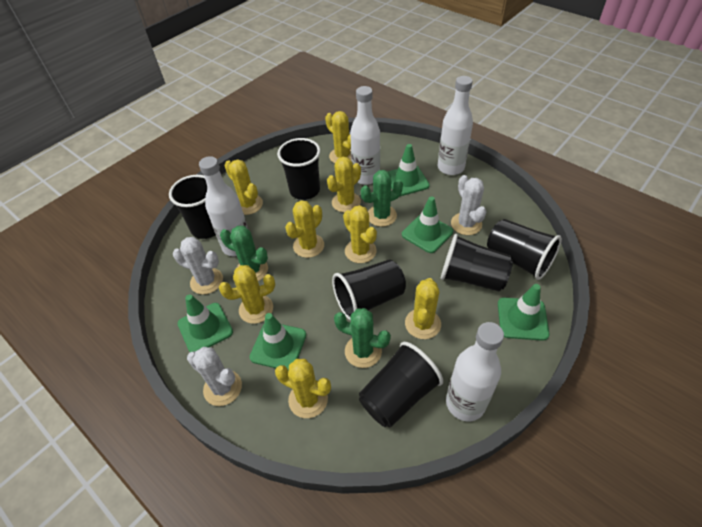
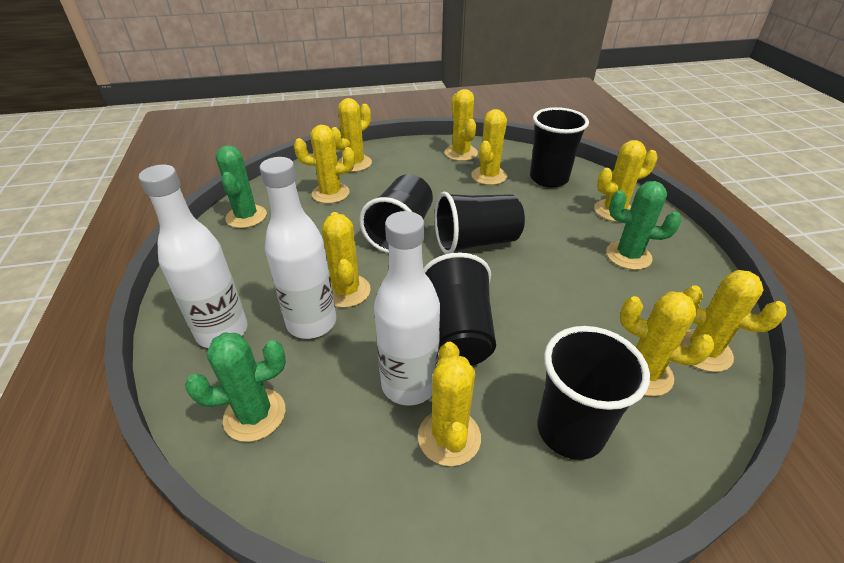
black cup: 6 -> 5
green traffic cone: 5 -> 0
white bottle: 4 -> 3
white cactus: 3 -> 0
yellow cactus: 8 -> 9

